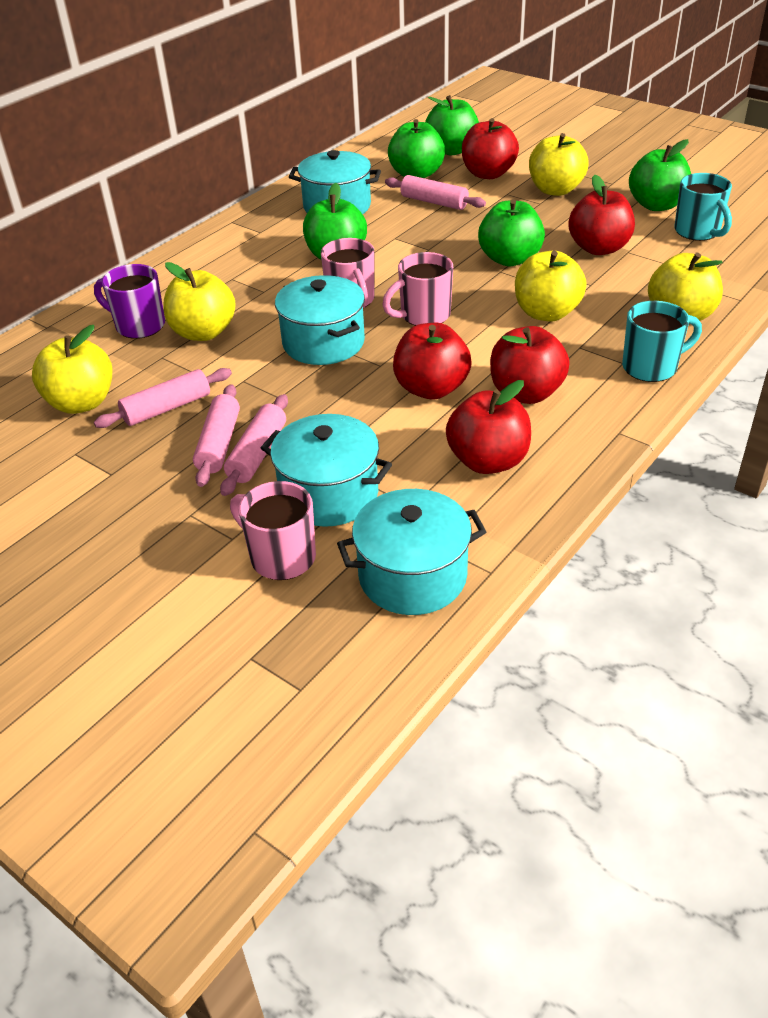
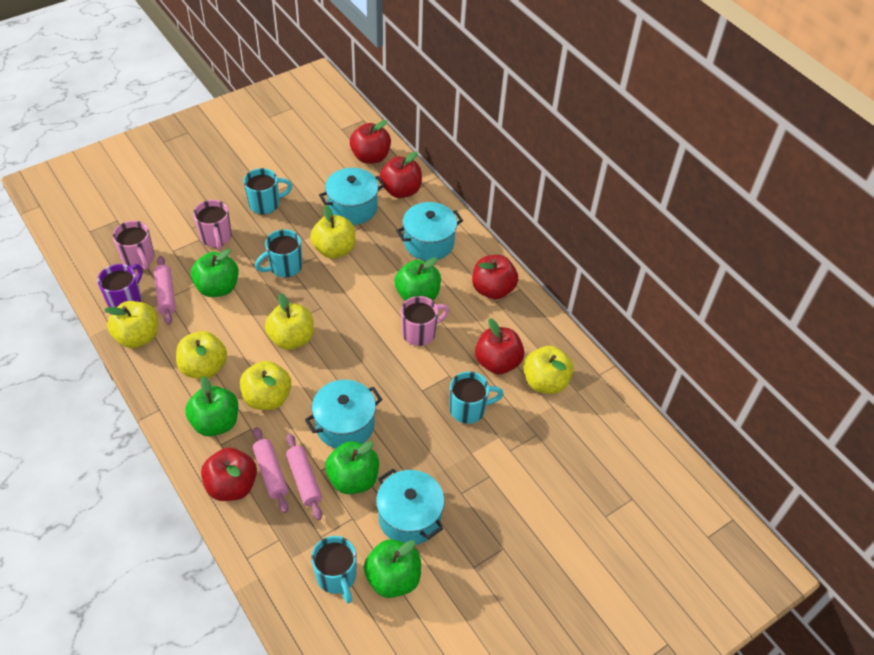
pink rolling pin: 4 -> 3
turquoise mug: 2 -> 4
yellow apple: 5 -> 6

